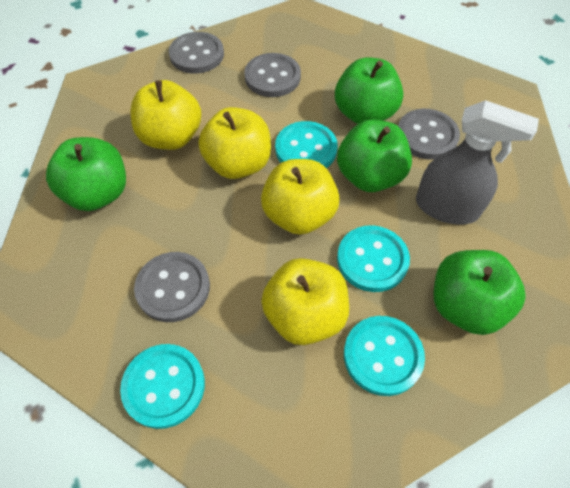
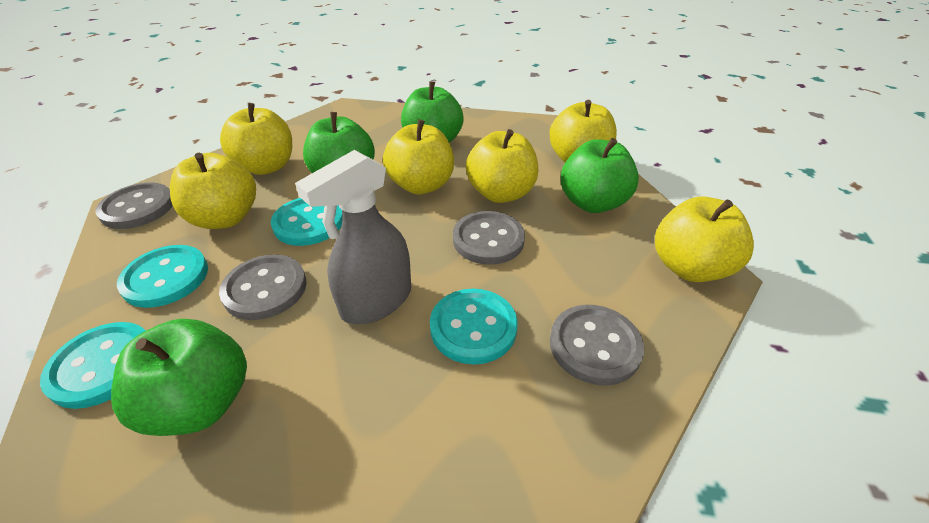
yellow apple: 4 -> 6

